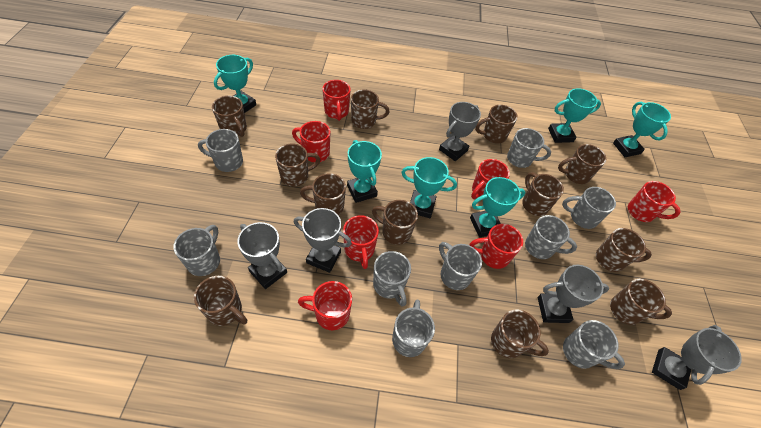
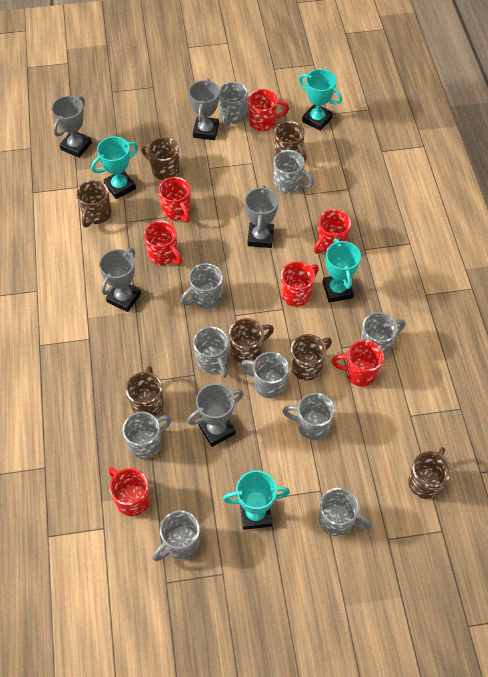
brown mug: 12 -> 7
grey mug: 9 -> 10
turquoise trophy: 6 -> 4

